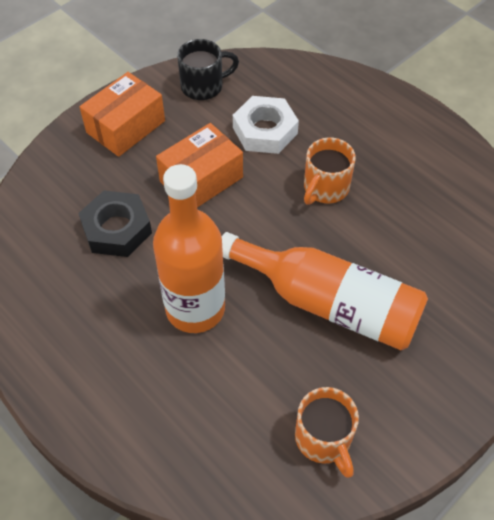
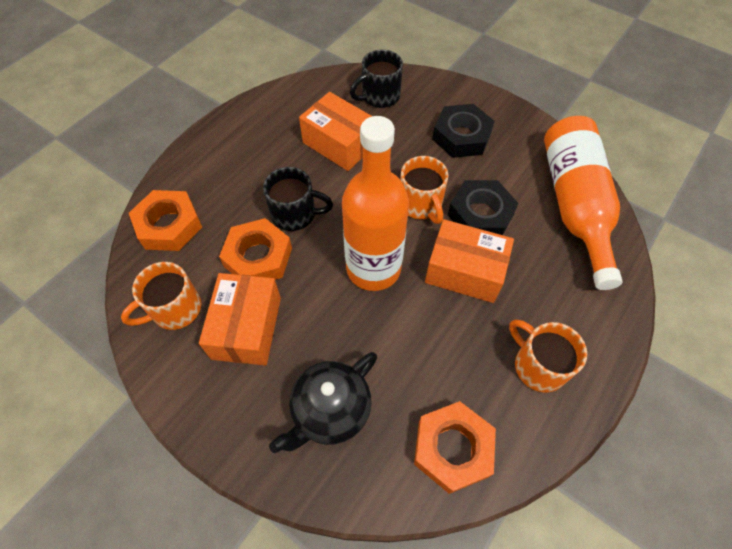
black mug: 1 -> 2
black nut: 1 -> 2
black teapot: 0 -> 1
orange box: 2 -> 3
orange mug: 2 -> 3
orange nut: 0 -> 3
white nut: 1 -> 0

